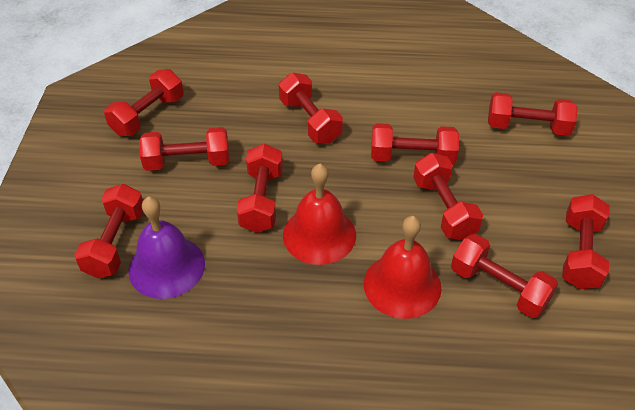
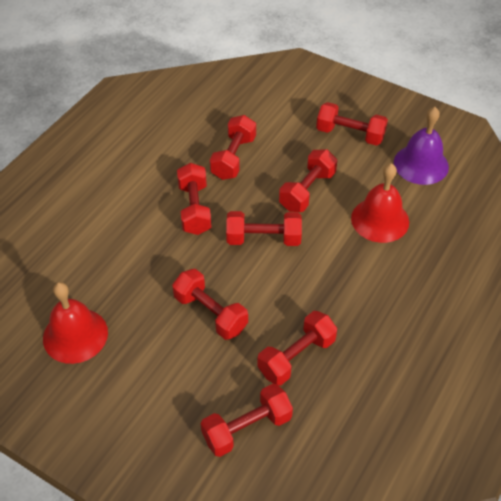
red dumbbell: 10 -> 8

